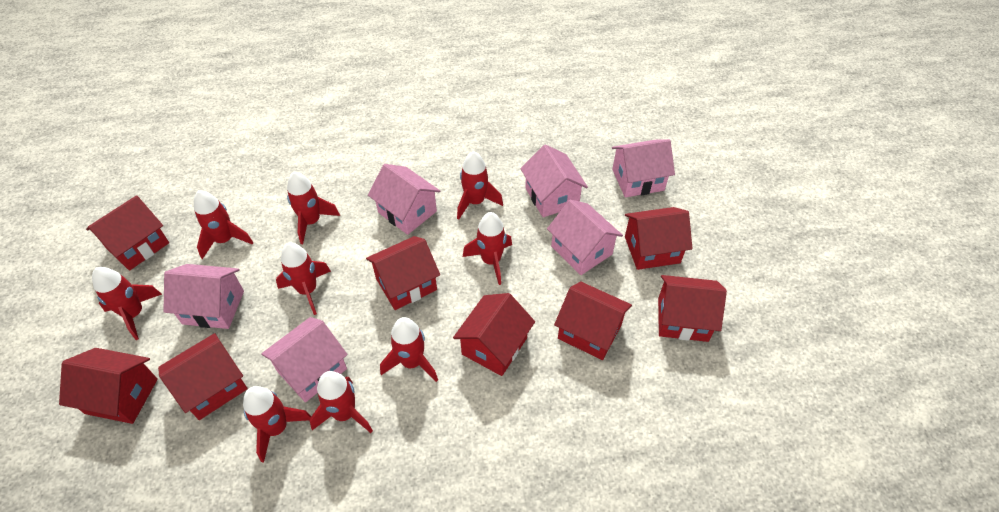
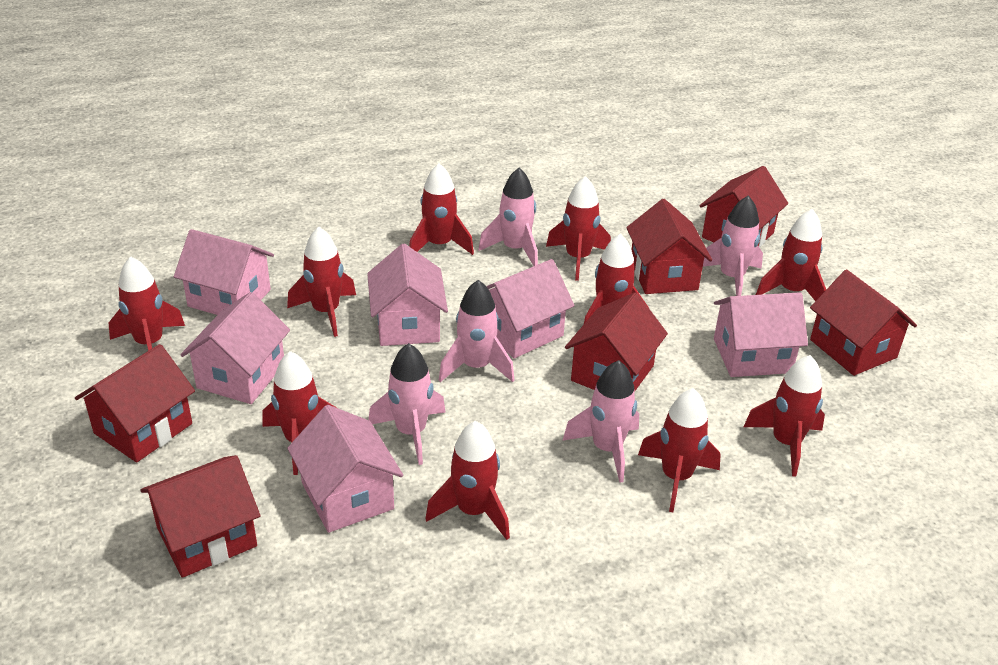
pink rocket: 0 -> 5
red house: 8 -> 6
red rocket: 9 -> 10

